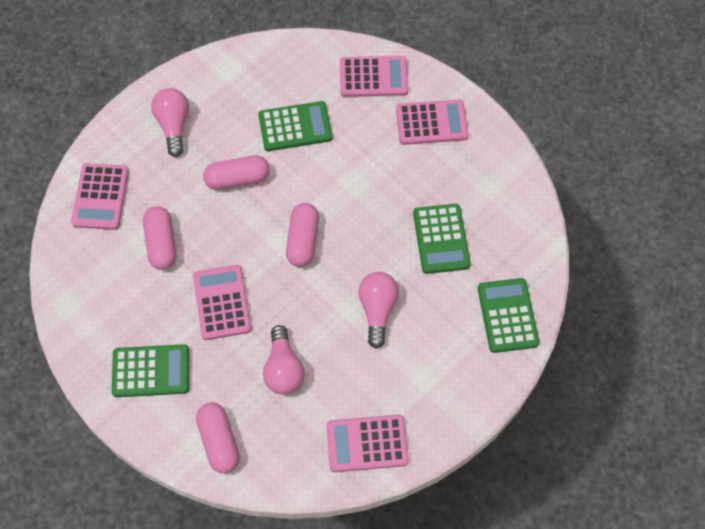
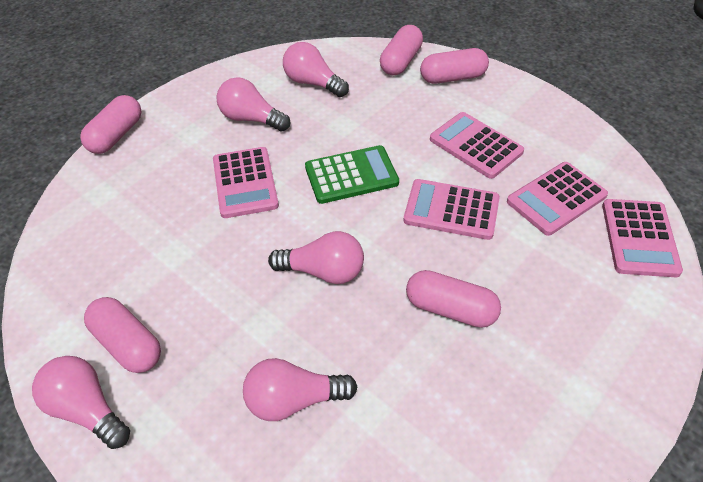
green calculator: 4 -> 1
pink capsule: 4 -> 5
pink light bulb: 3 -> 5

